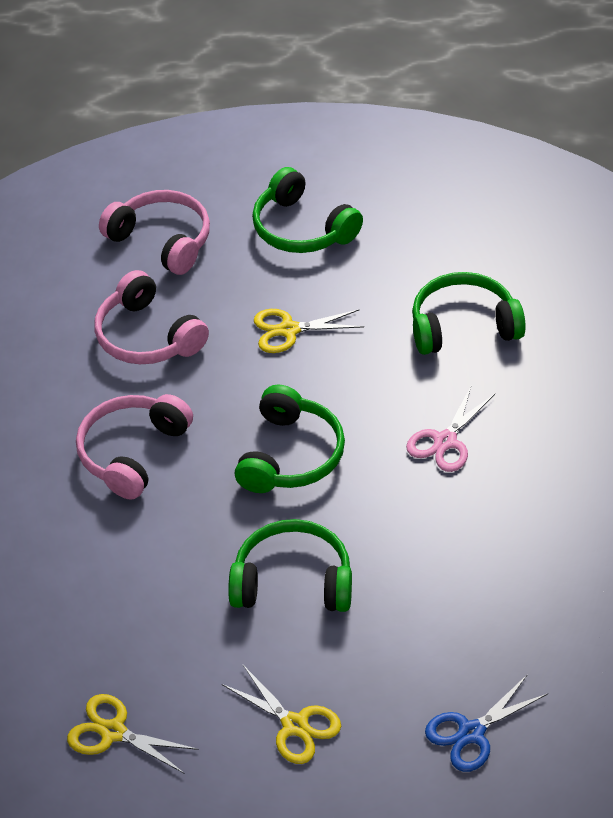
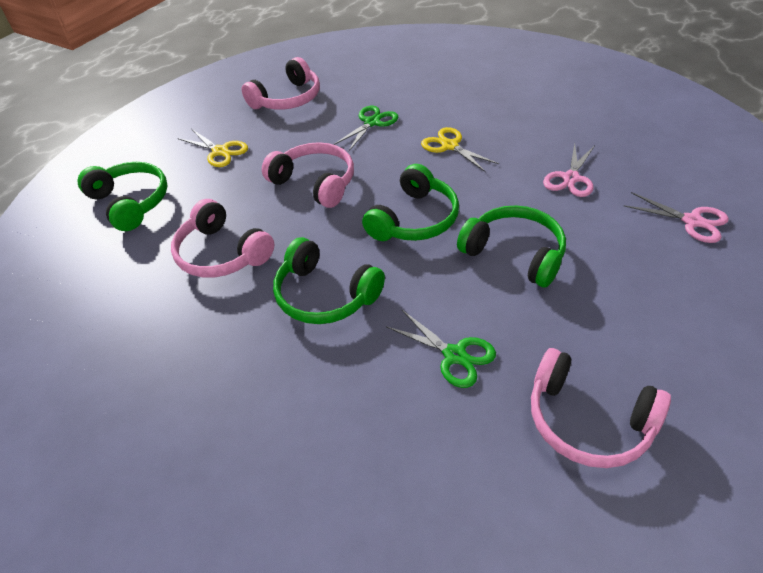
blue scissors: 1 -> 0
green scissors: 0 -> 2
pink headphones: 3 -> 4
pink scissors: 1 -> 2
yellow scissors: 3 -> 2

